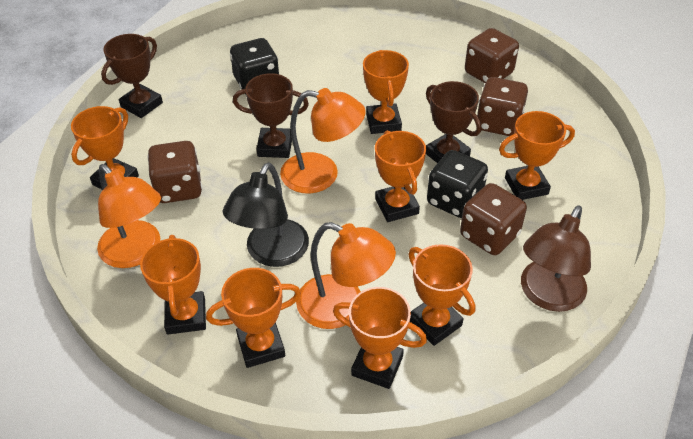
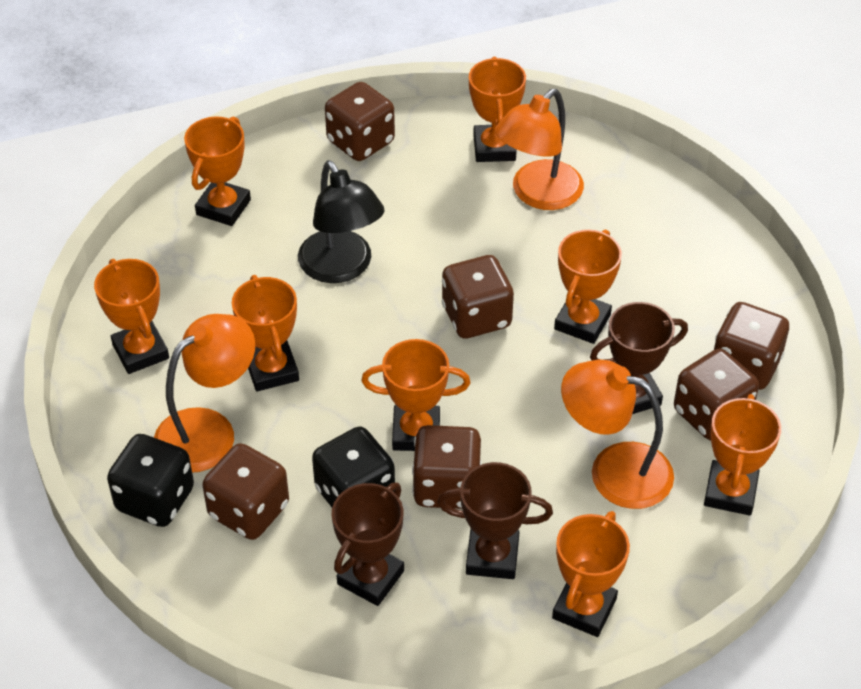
brown dice: 4 -> 6
brown lamp: 1 -> 0

